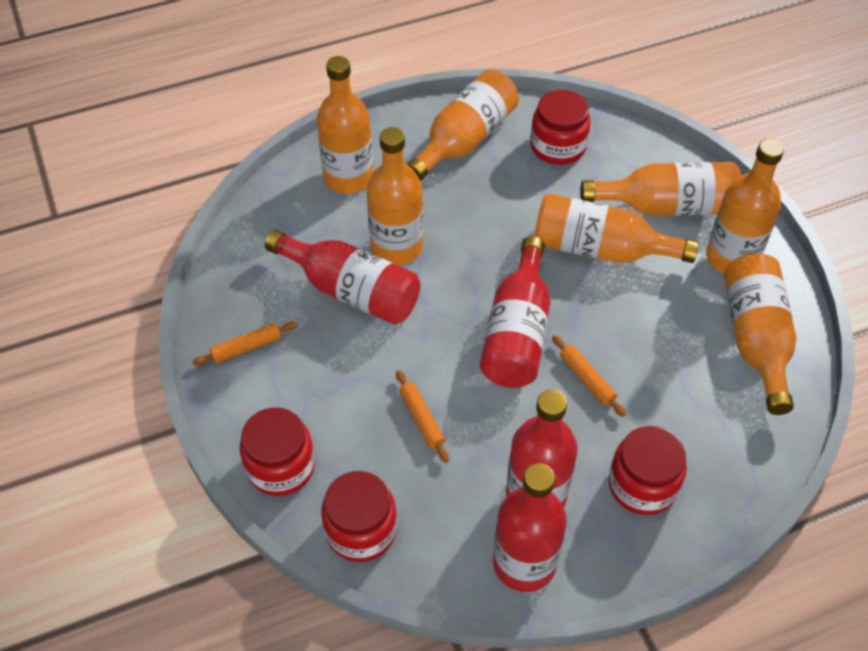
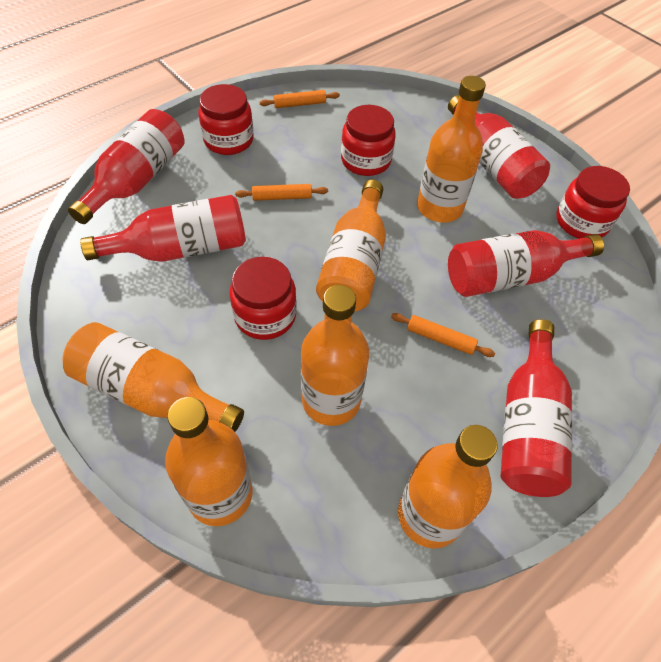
orange bottle: 7 -> 6
red bottle: 4 -> 5

